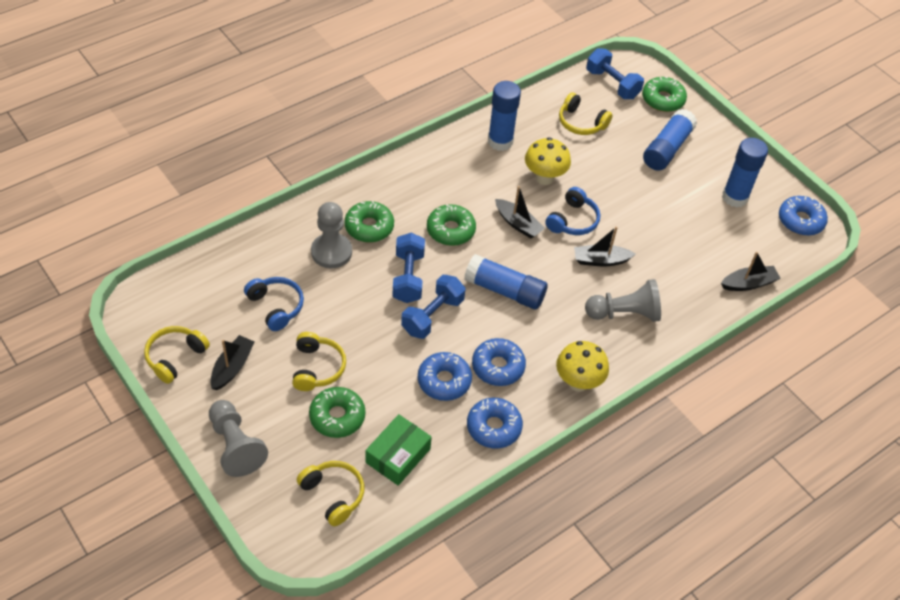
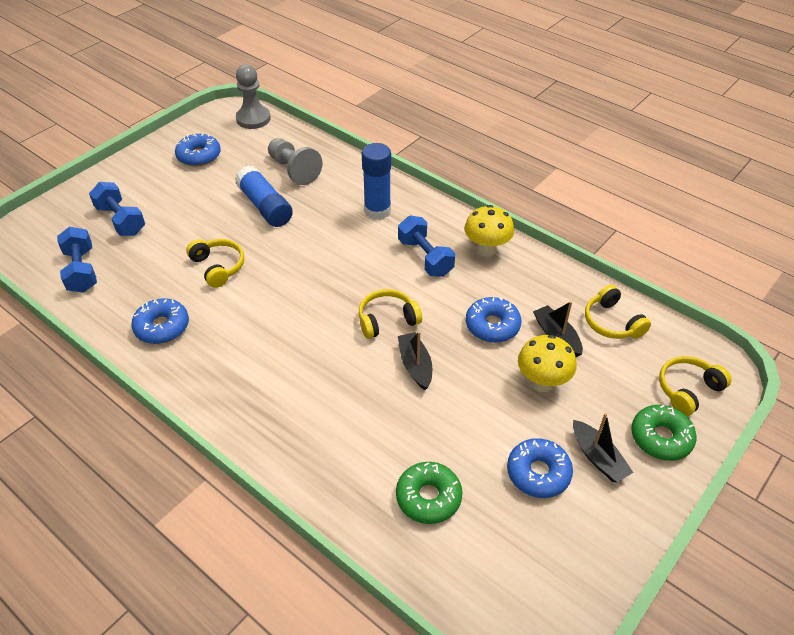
black boat: 4 -> 3
blue glue stick: 4 -> 2
blue headphones: 2 -> 0
green box: 1 -> 0
green donut: 4 -> 2
grey pawn: 3 -> 2

